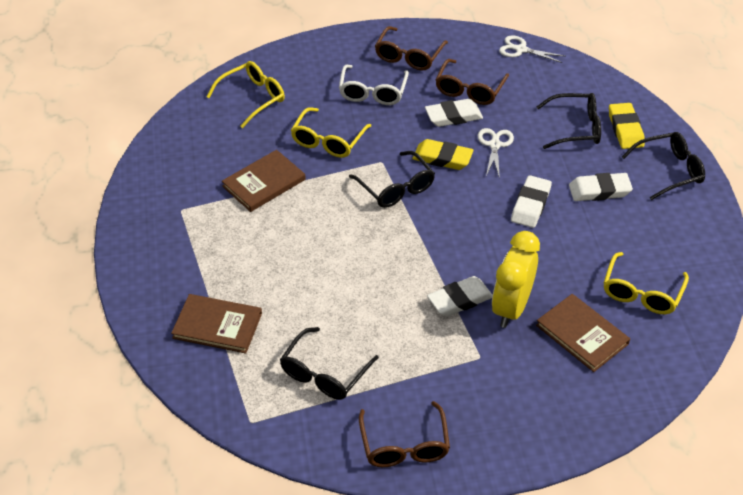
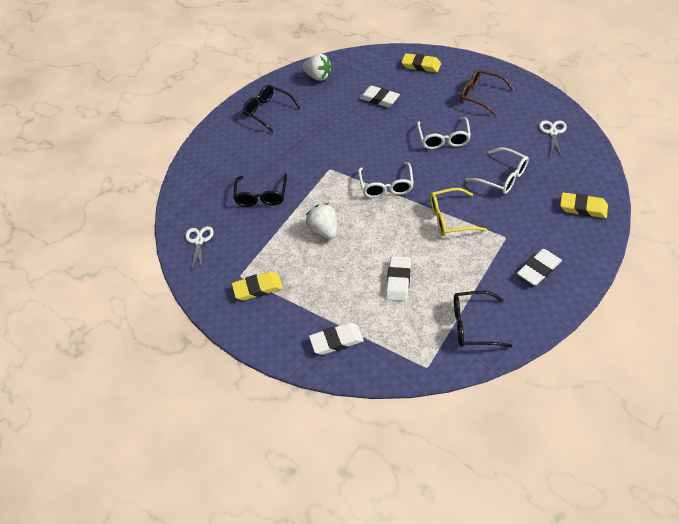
black glasses: 4 -> 3
brown book: 3 -> 0
brown glasses: 3 -> 1
white glasses: 1 -> 3
white strawberry: 0 -> 2
yellow clock: 1 -> 0
yellow eraser: 2 -> 3
yellow glasses: 3 -> 1

